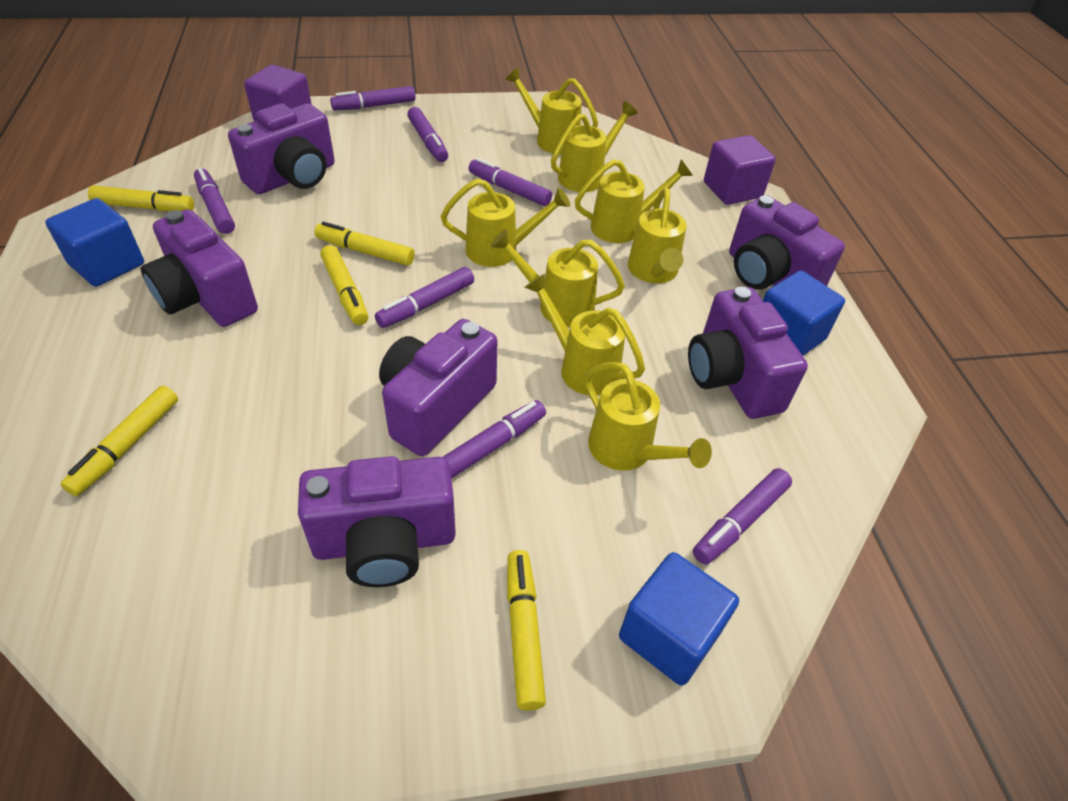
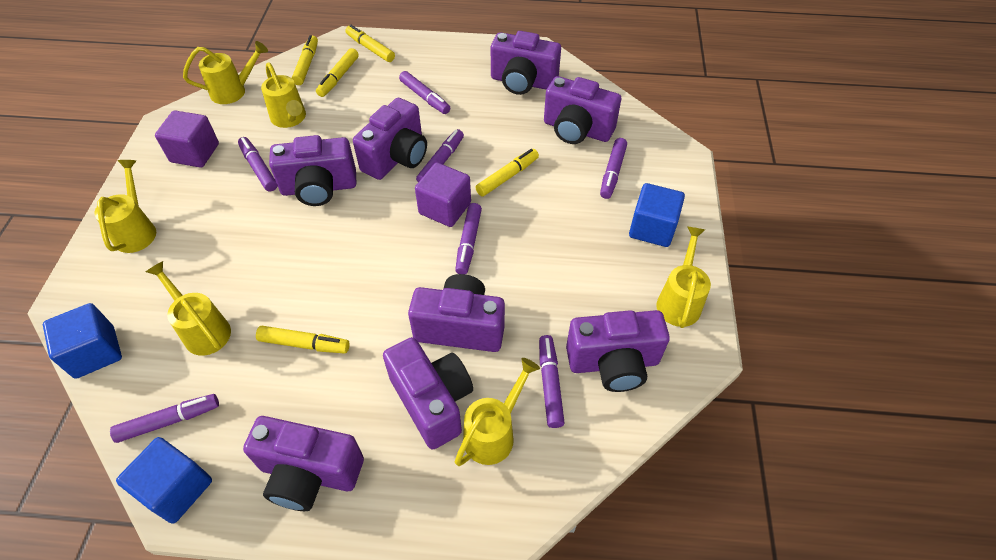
purple camera: 6 -> 8
yellow watering can: 8 -> 6

